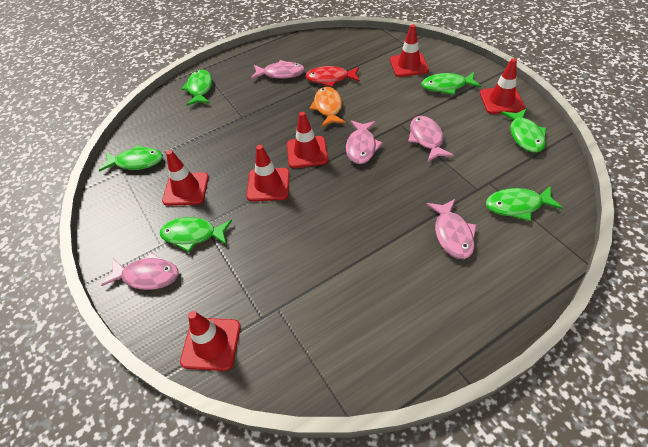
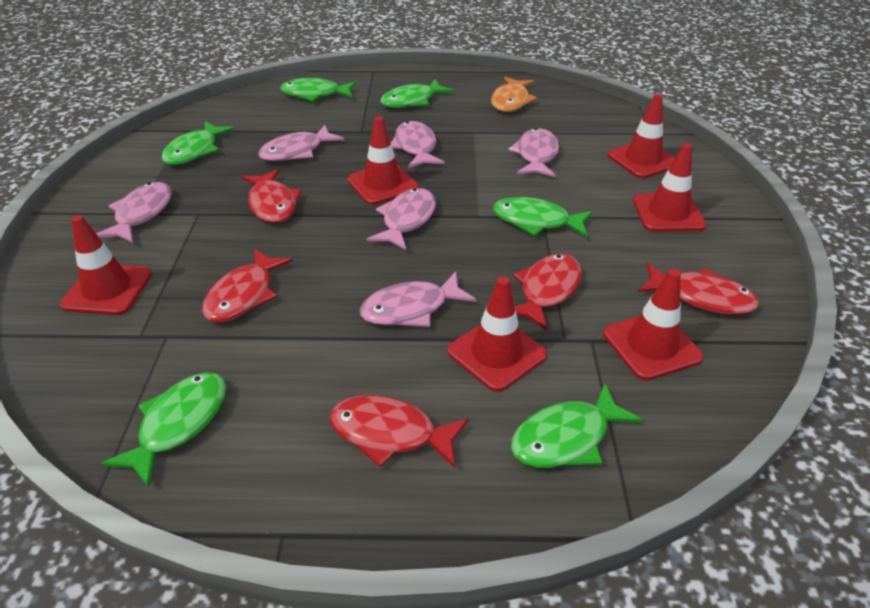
pink fish: 5 -> 6
red fish: 1 -> 5

